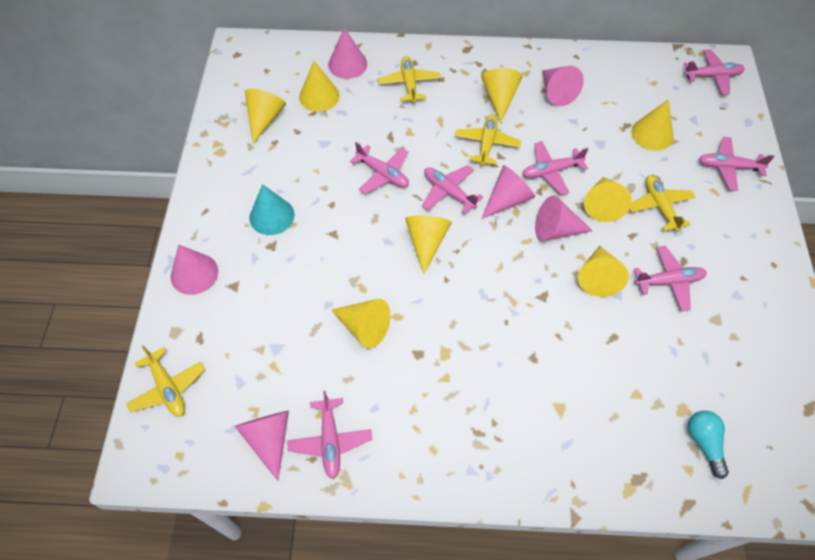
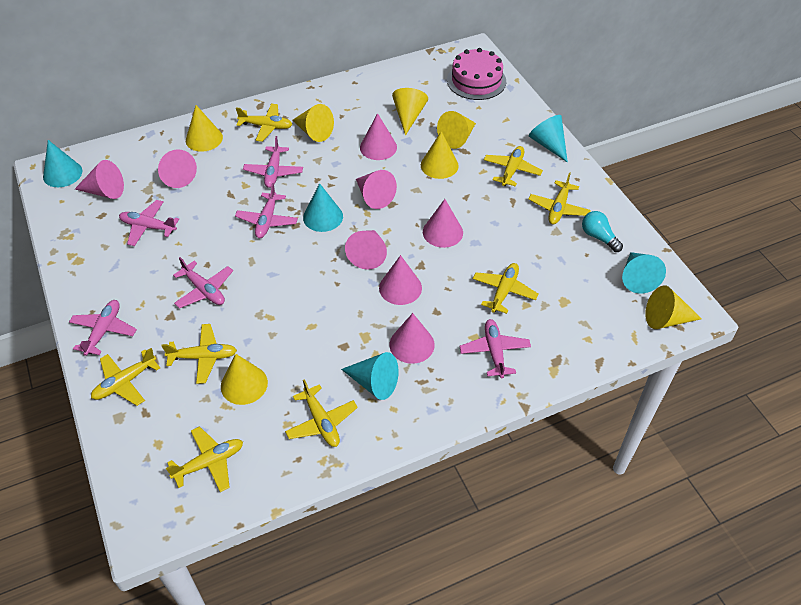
pink cake: 0 -> 1
pink cone: 6 -> 8
pink plane: 7 -> 6
turquoise cone: 1 -> 5
yellow cone: 8 -> 7
yellow plane: 4 -> 8

